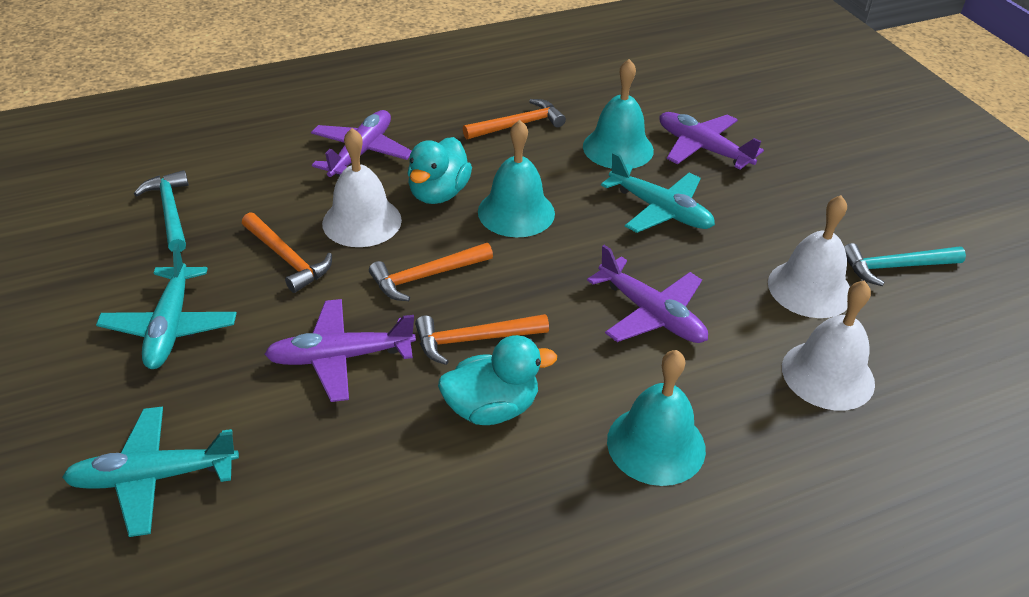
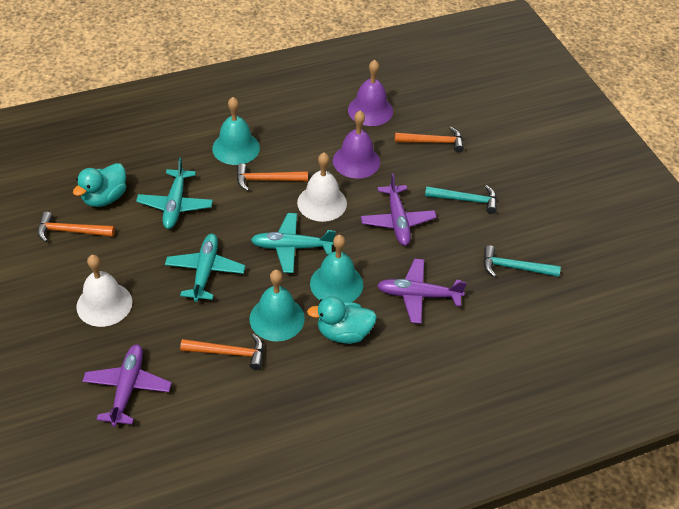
purple bell: 0 -> 2
purple plane: 4 -> 3
white bell: 3 -> 2

